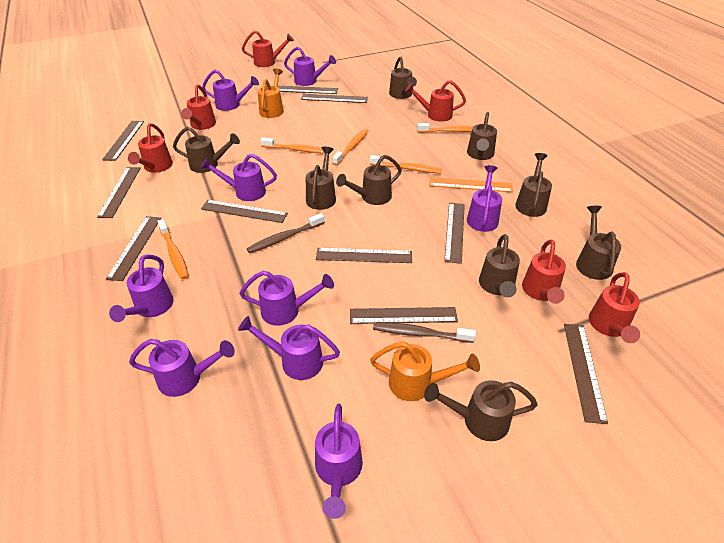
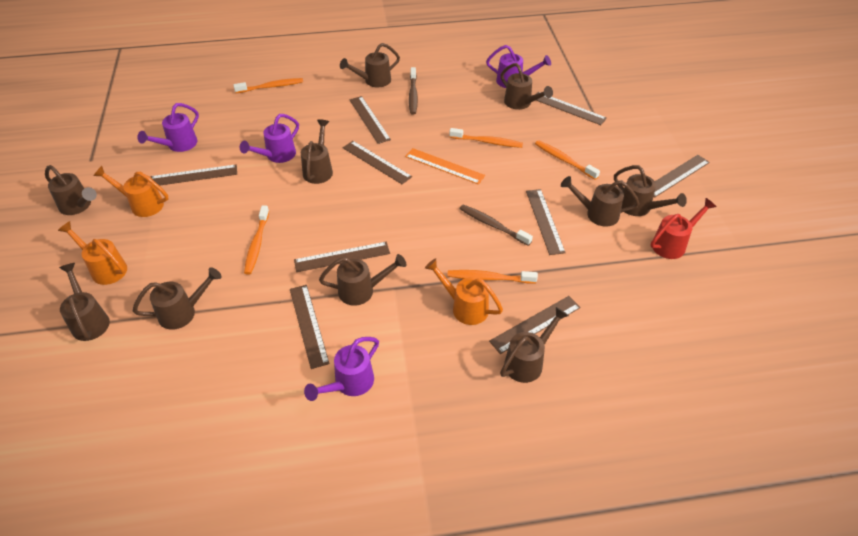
brown ruler: 10 -> 9
brown watering can: 9 -> 10
orange watering can: 2 -> 3
purple watering can: 9 -> 4
red watering can: 6 -> 1

